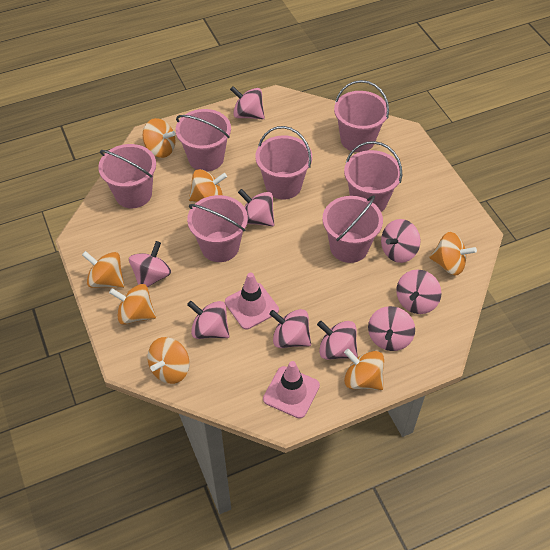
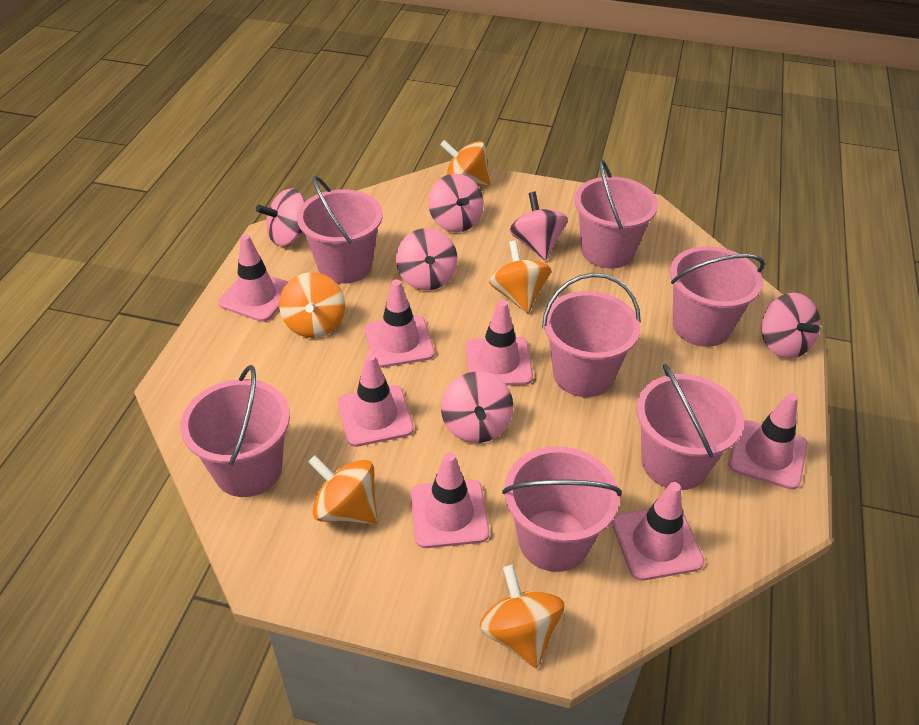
orange spinning top: 7 -> 5
pink spinning top: 9 -> 6
pink traffic cone: 2 -> 7

